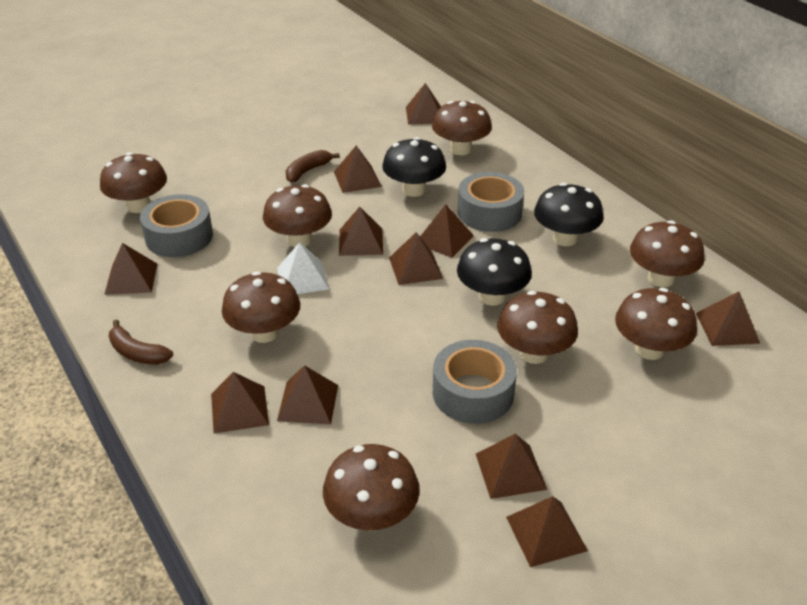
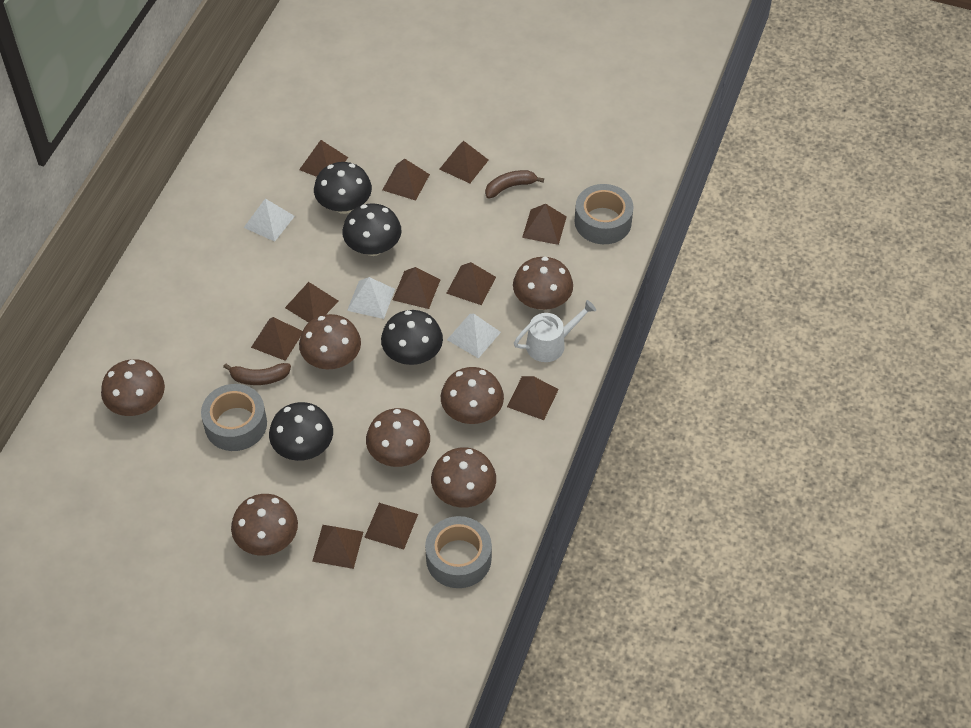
black mushroom: 3 -> 4
brown mushroom: 8 -> 7
white pyramid: 1 -> 3
white watering can: 0 -> 1

